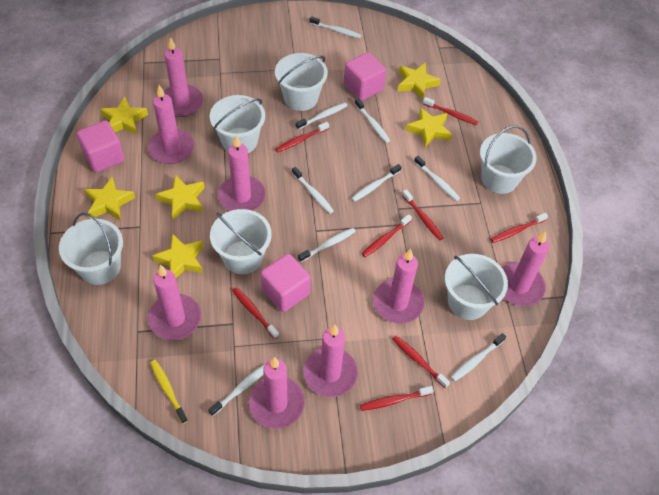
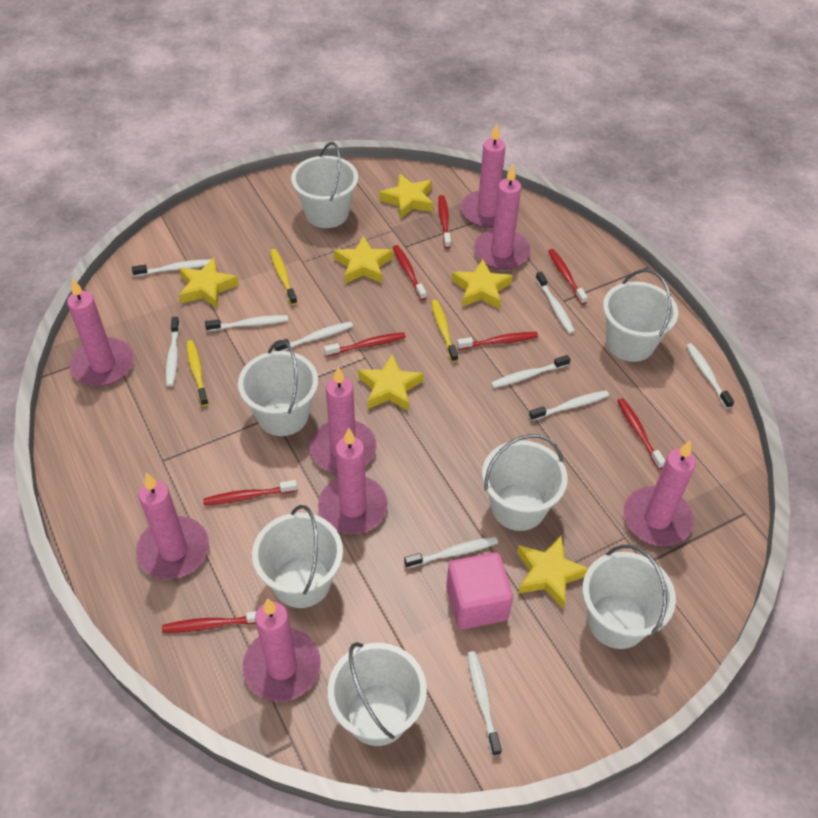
pink cube: 3 -> 1
white bucket: 6 -> 7
white toothbrush: 9 -> 10
yellow toothbrush: 1 -> 3

